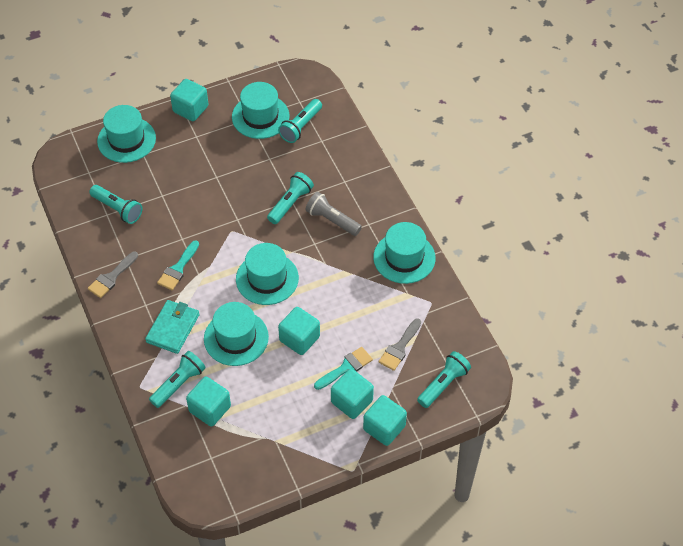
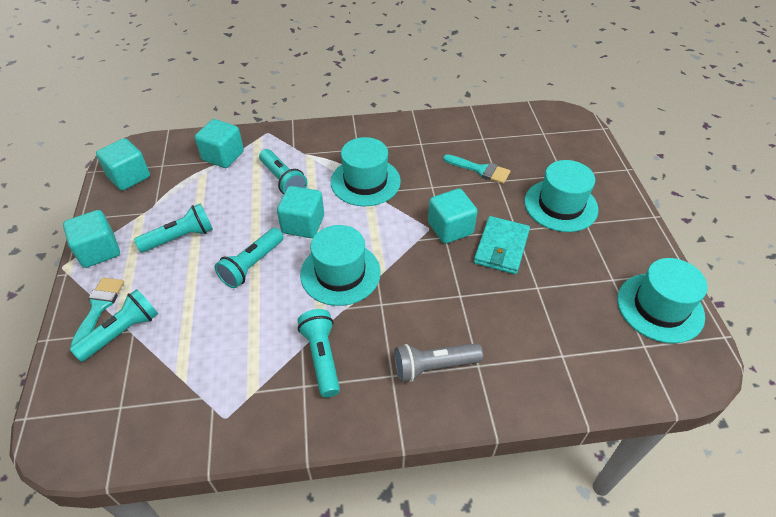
grey brush: 2 -> 0
turquoise hat: 5 -> 4

